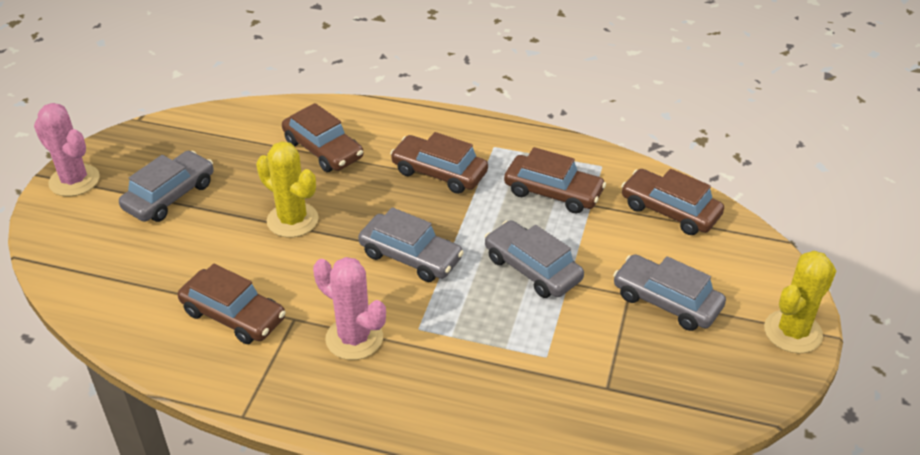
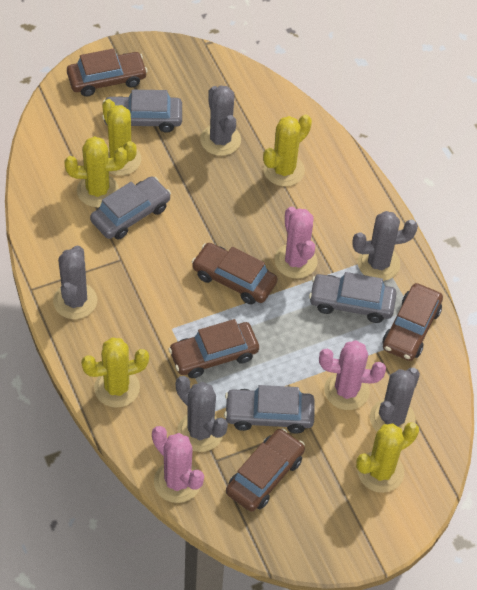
grey cactus: 0 -> 5
pink cactus: 2 -> 3
yellow cactus: 2 -> 5

